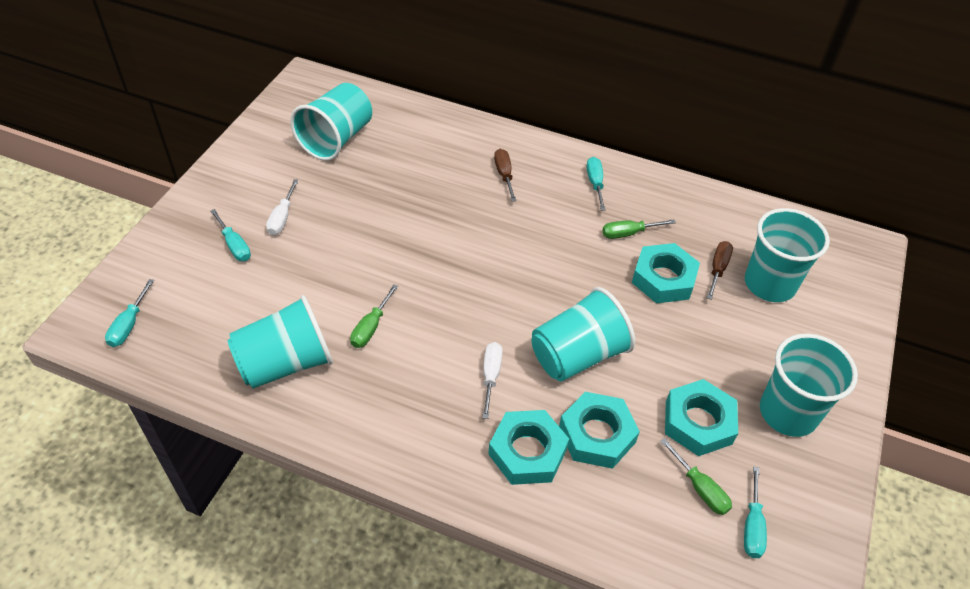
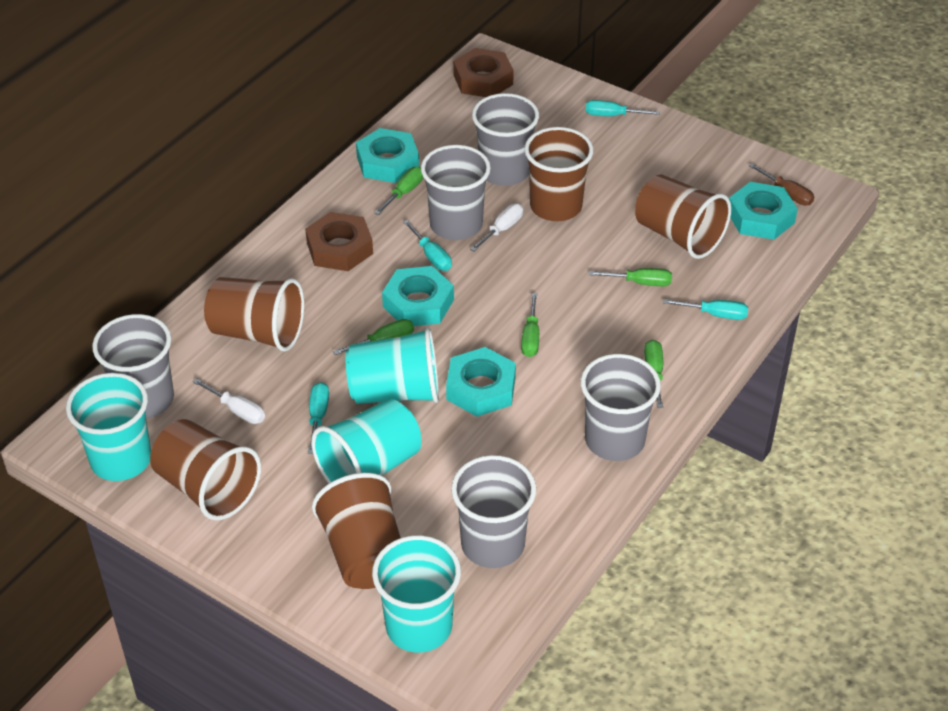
brown cup: 0 -> 5
brown nut: 0 -> 2
brown screwdriver: 2 -> 1
green screwdriver: 3 -> 5
grey cup: 0 -> 5
turquoise cup: 5 -> 4

